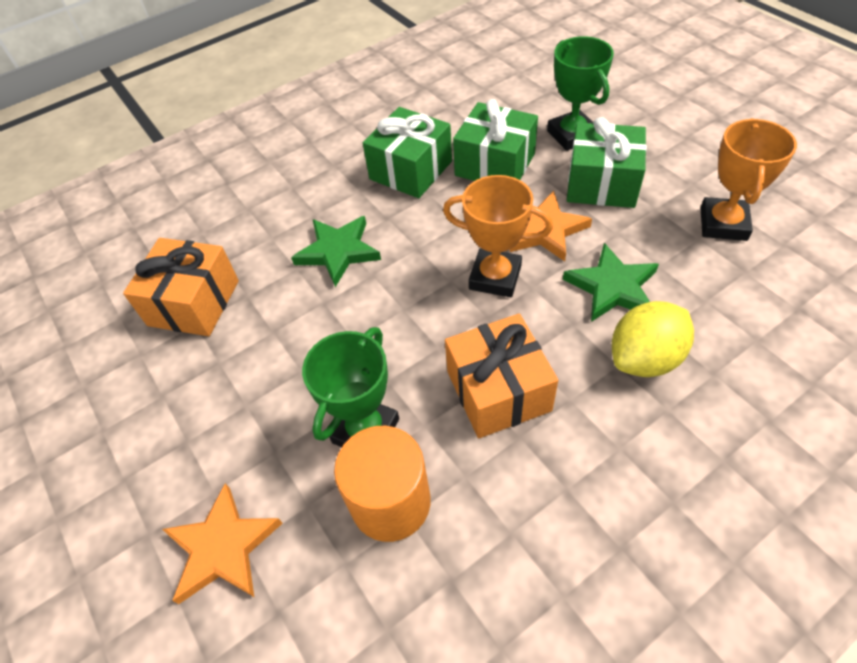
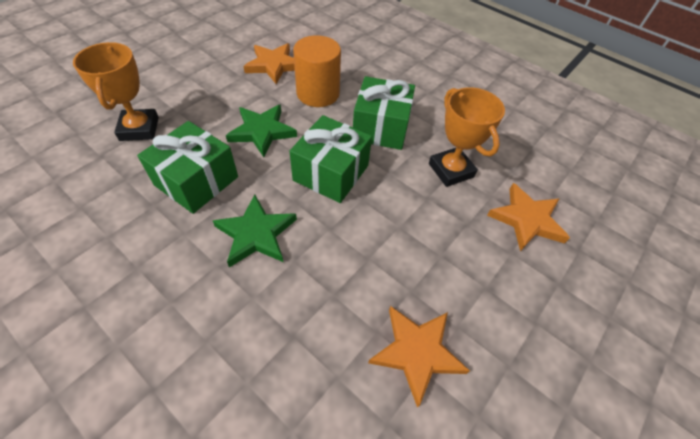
green trophy: 2 -> 0
orange gift: 2 -> 0
orange star: 2 -> 3
yellow lemon: 1 -> 0

